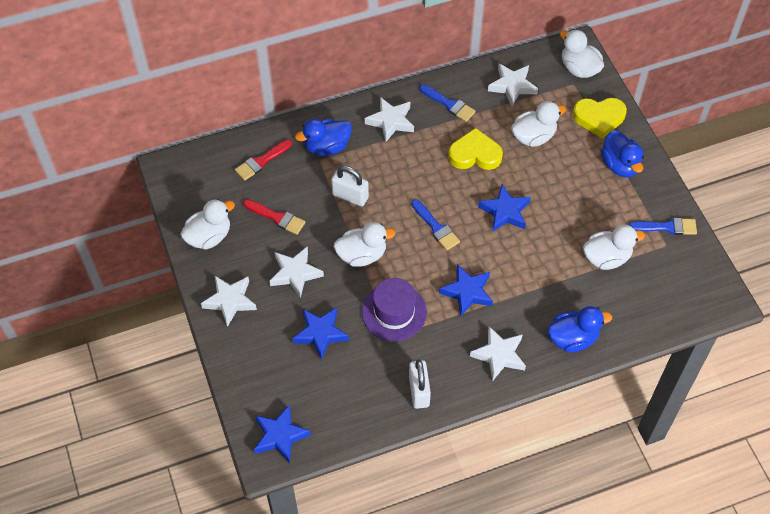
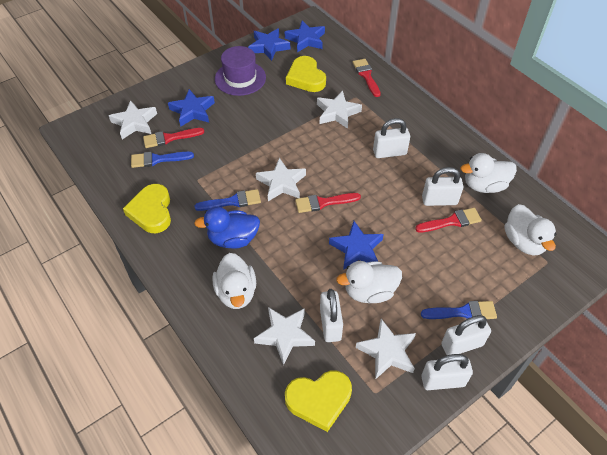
blue duck: 3 -> 1
red brush: 2 -> 4
white duck: 5 -> 4
white padlock: 2 -> 5
yellow heart: 2 -> 3

